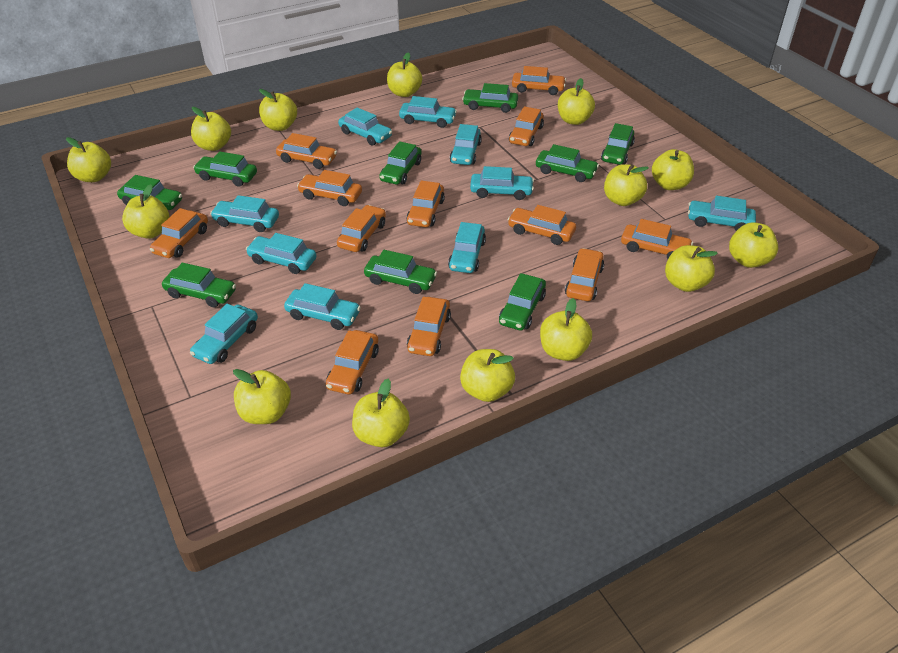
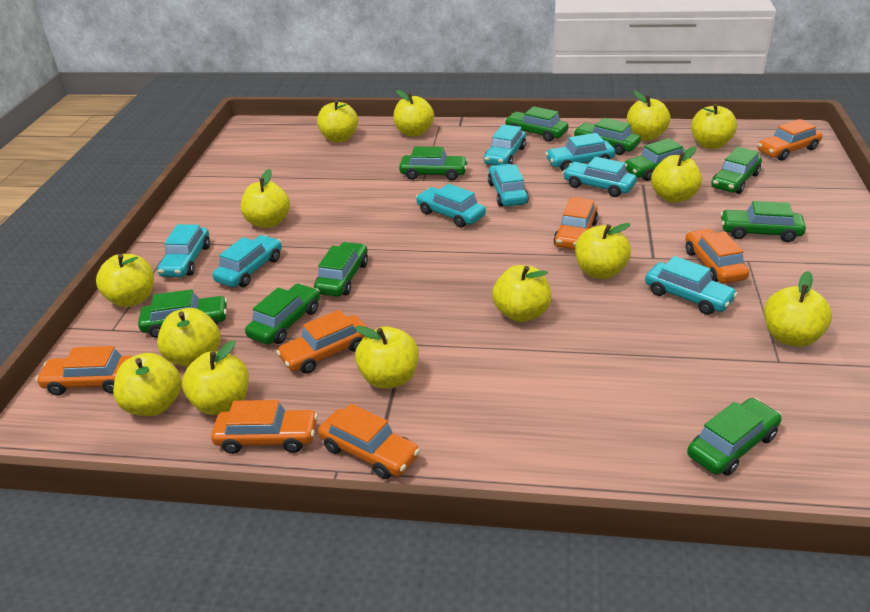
green car: 9 -> 10
orange car: 12 -> 7
turquoise car: 10 -> 8

